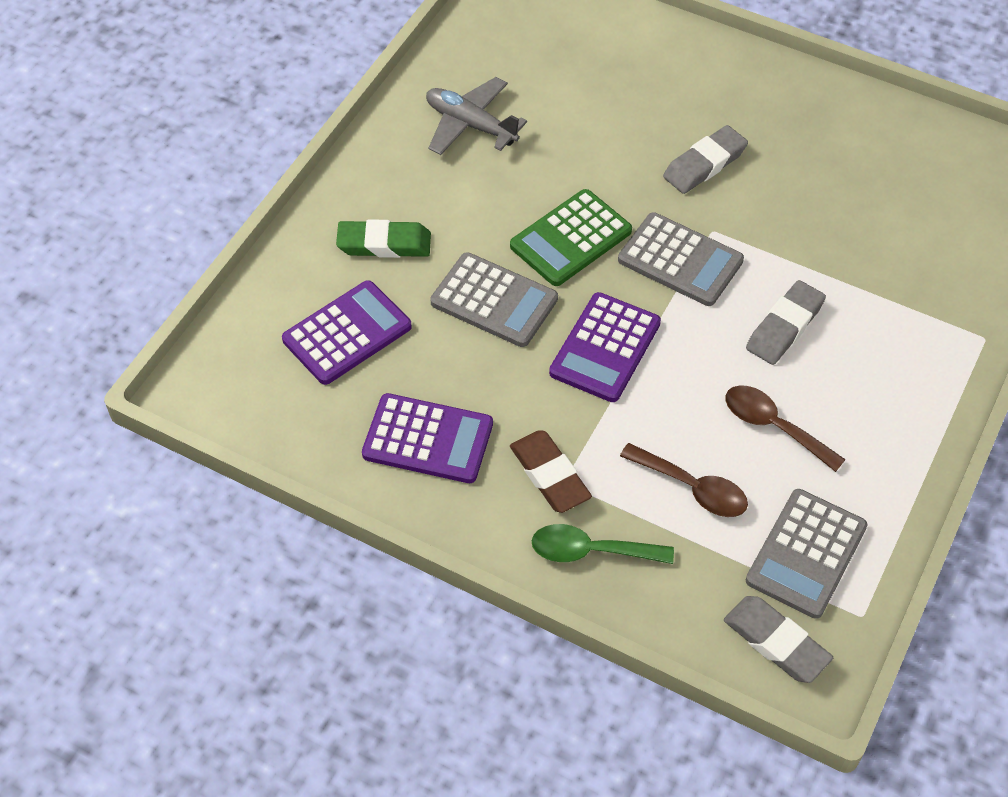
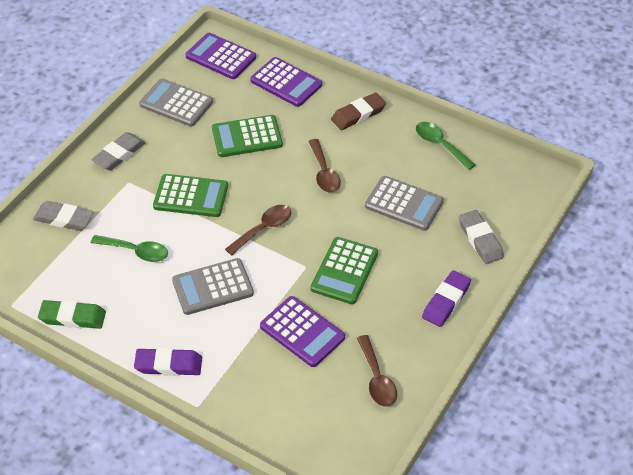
brown spoon: 2 -> 3
green calculator: 1 -> 3
green spoon: 1 -> 2
grey plane: 1 -> 0
purple eraser: 0 -> 2

